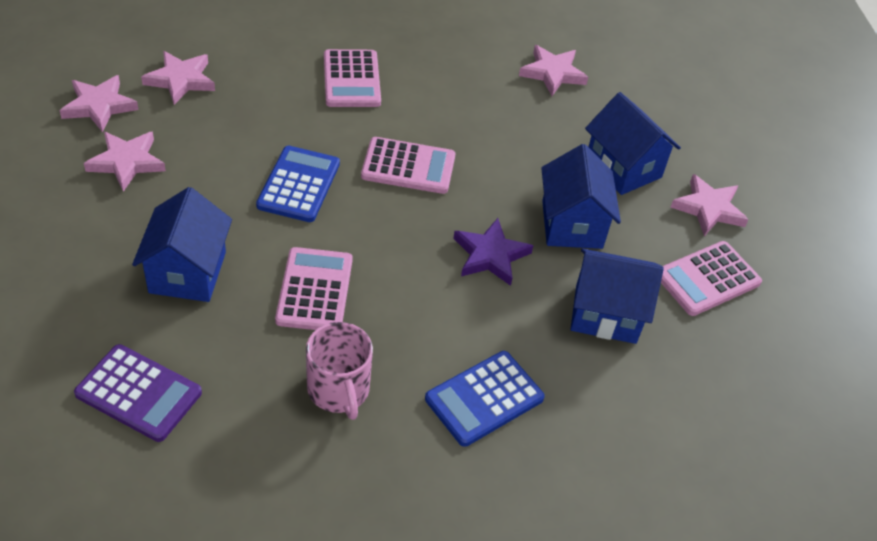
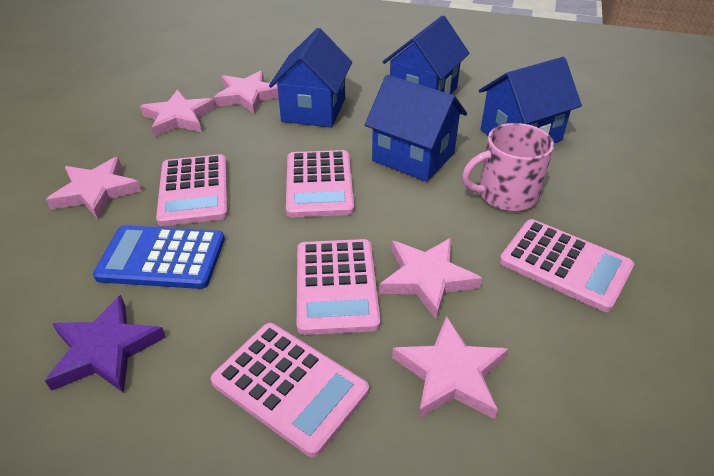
blue calculator: 2 -> 1
pink calculator: 4 -> 5
purple calculator: 1 -> 0

